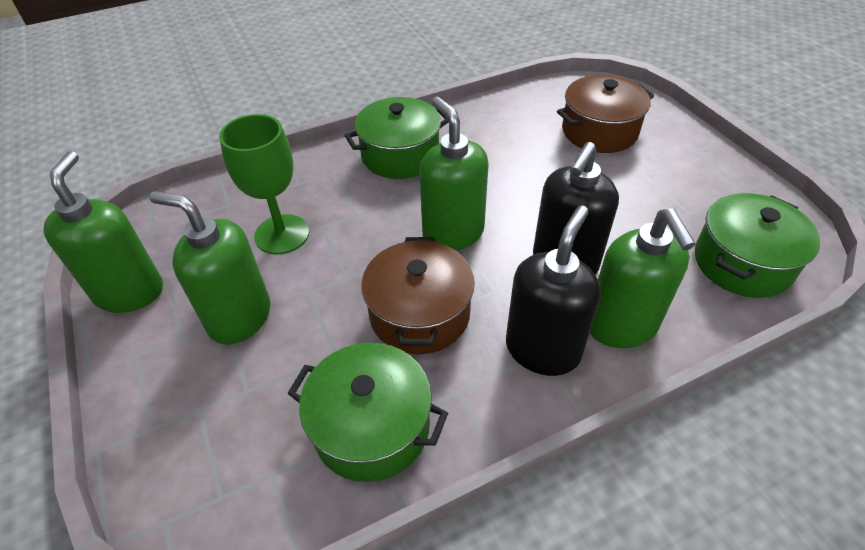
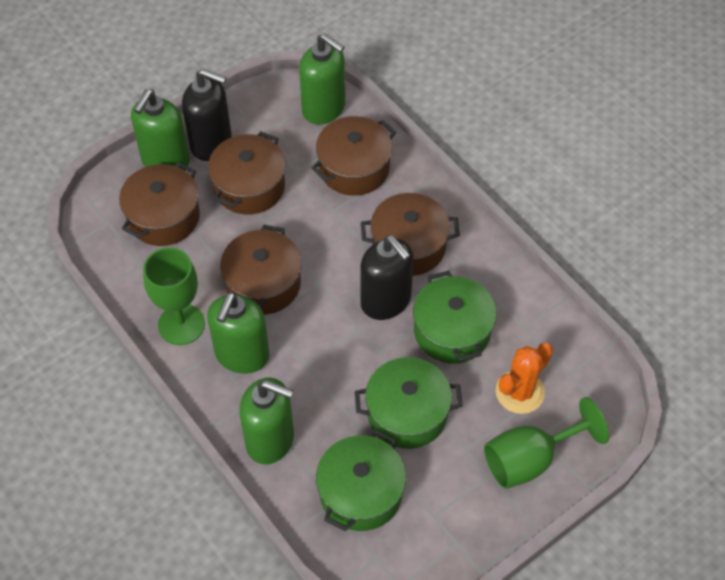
brown pot: 2 -> 5
green goblet: 1 -> 2
orange cactus: 0 -> 1

